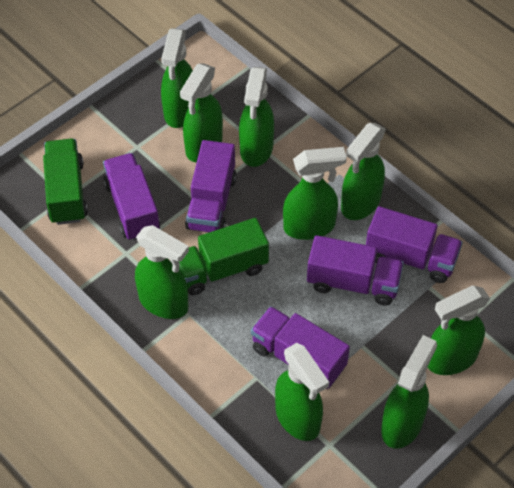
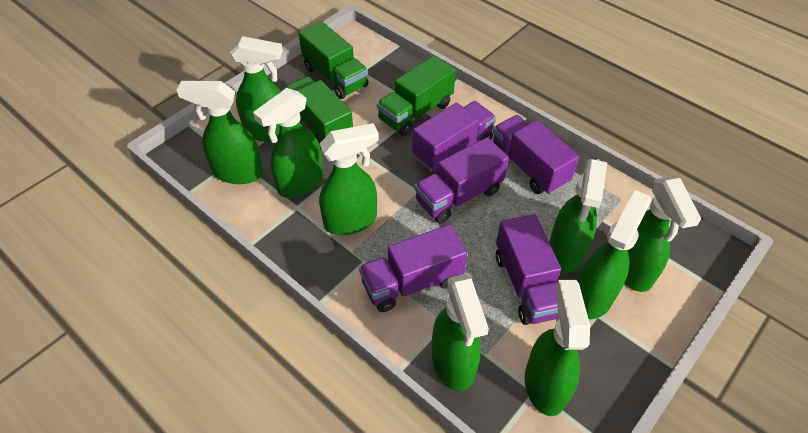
green truck: 2 -> 3

